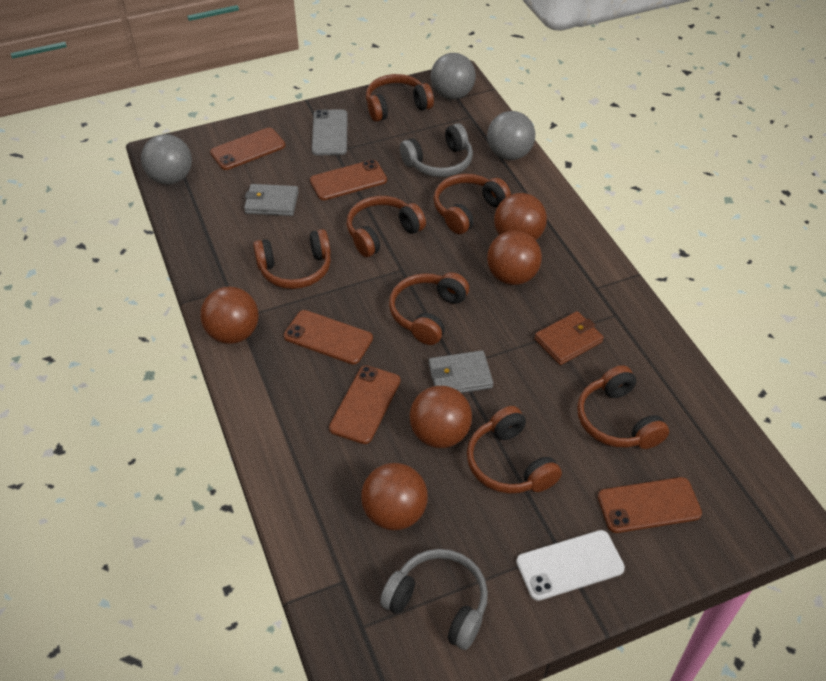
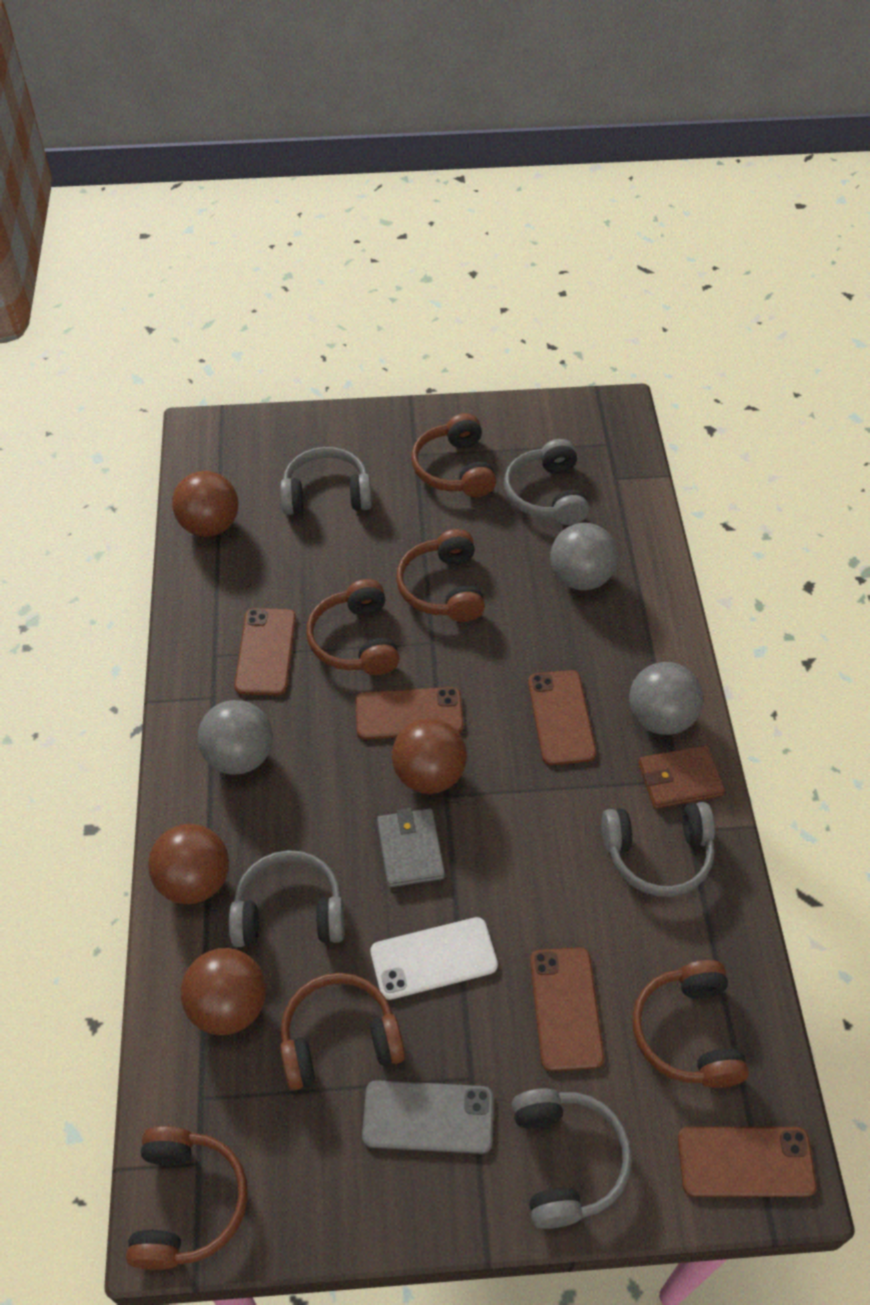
brown ball: 5 -> 4
brown headphones: 7 -> 6
grey headphones: 2 -> 5
grey wallet: 2 -> 1

